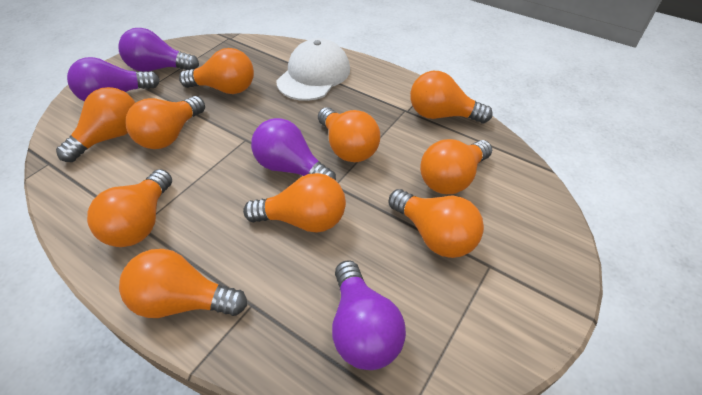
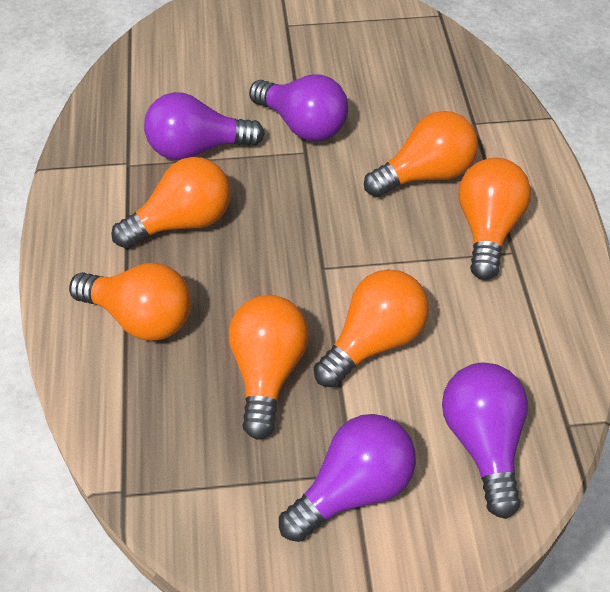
orange light bulb: 10 -> 6
white cap: 1 -> 0

